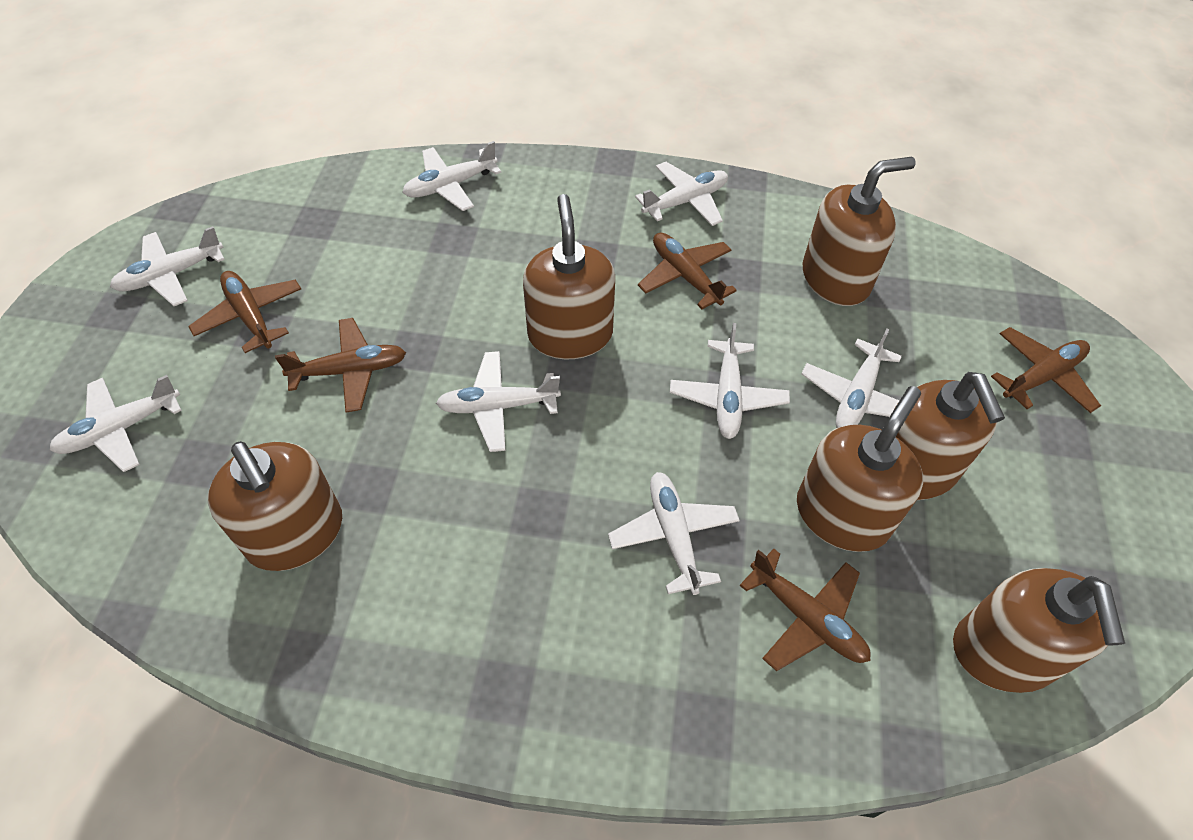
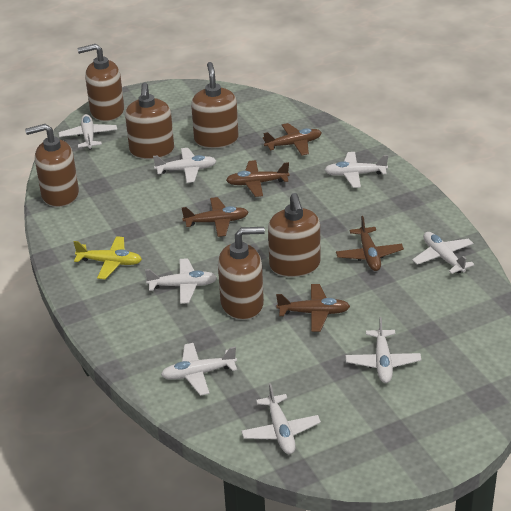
yellow plane: 0 -> 1

